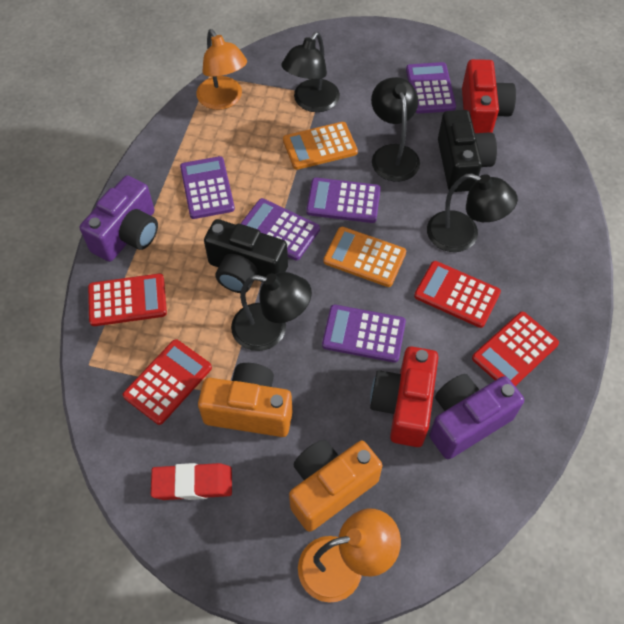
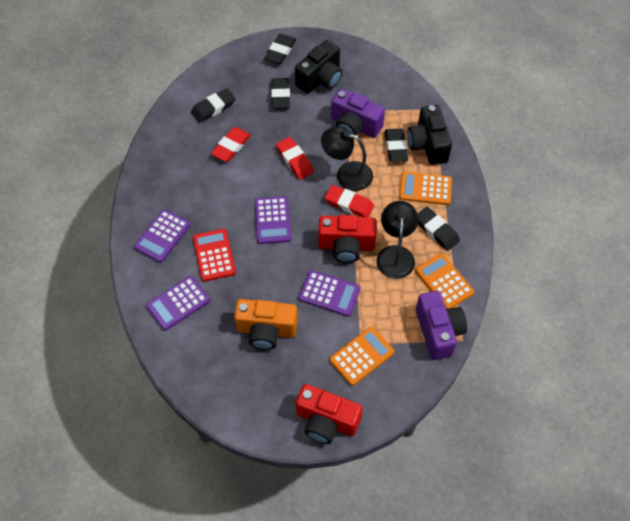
black eraser: 0 -> 5
black lamp: 4 -> 2
orange calculator: 2 -> 3
orange camera: 2 -> 1
orange lamp: 2 -> 0
purple calculator: 5 -> 4
red calculator: 4 -> 1
red eraser: 1 -> 3

